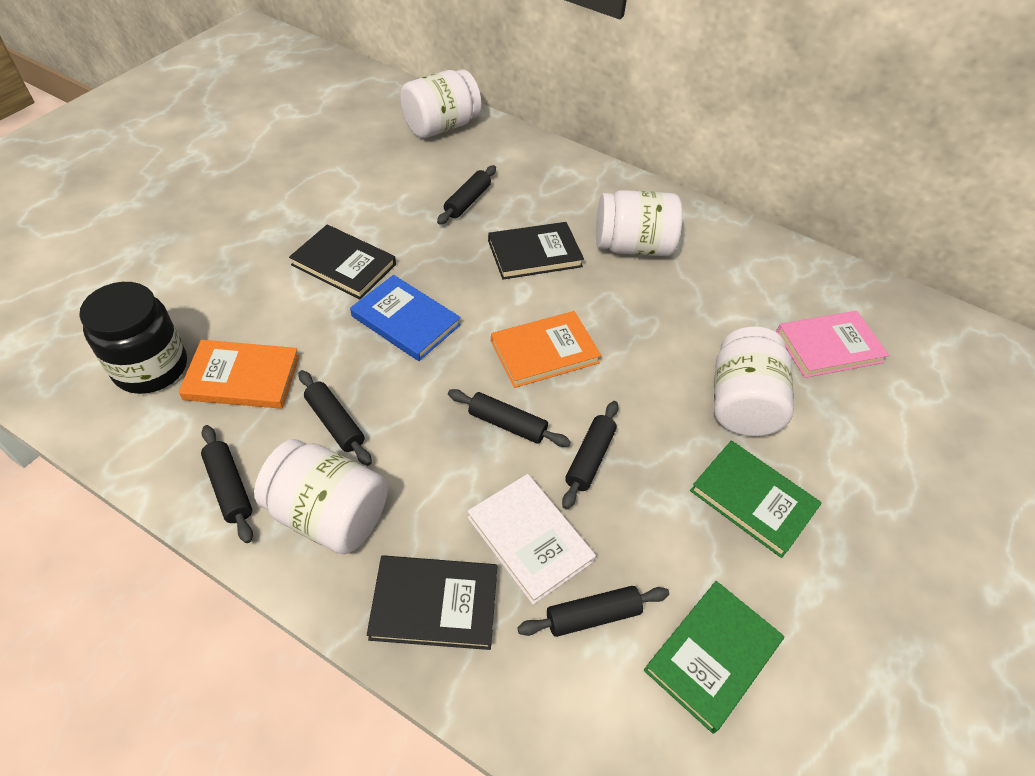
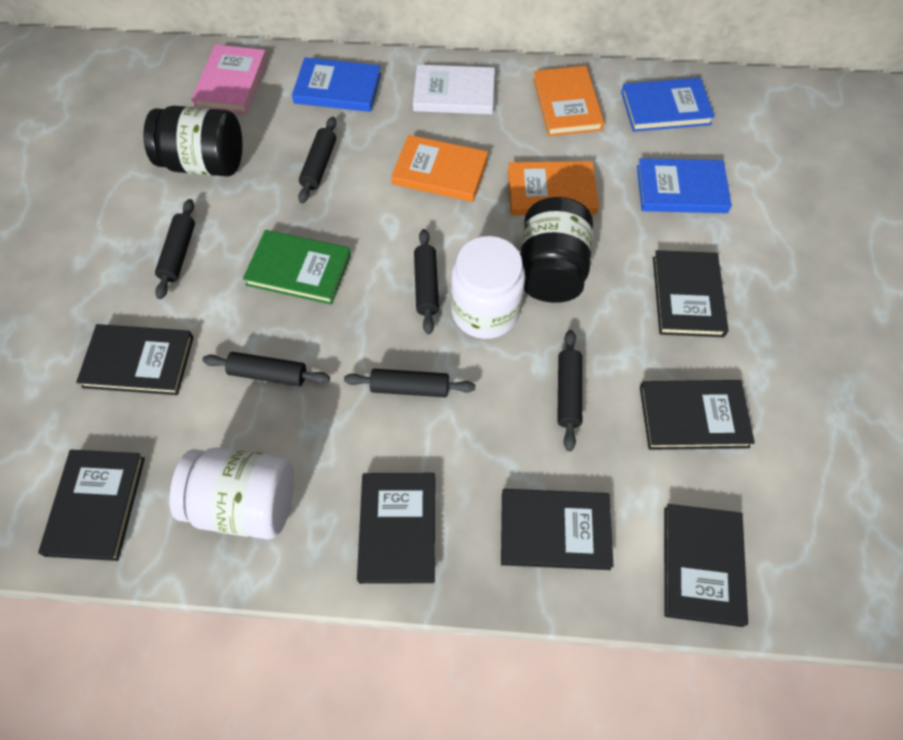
black book: 3 -> 7
black jar: 1 -> 2
blue book: 1 -> 3
green book: 2 -> 1
orange book: 2 -> 3
white jar: 4 -> 2

